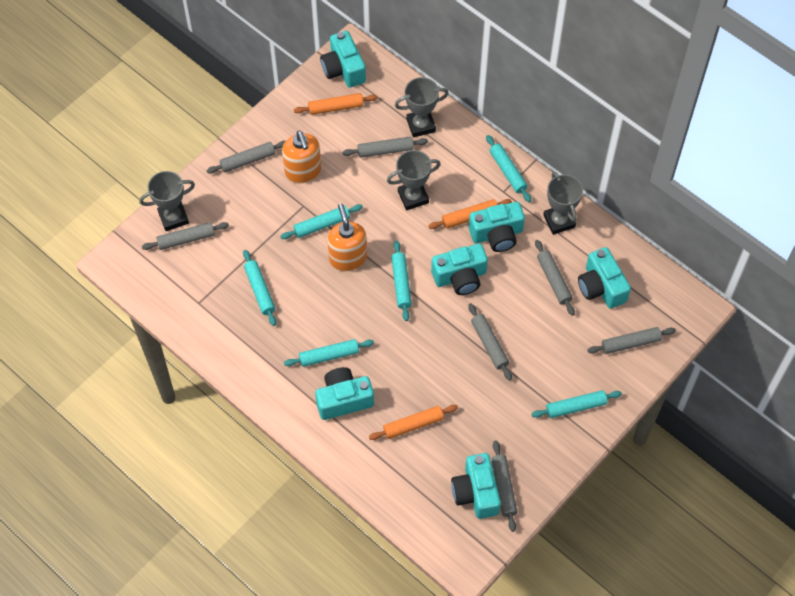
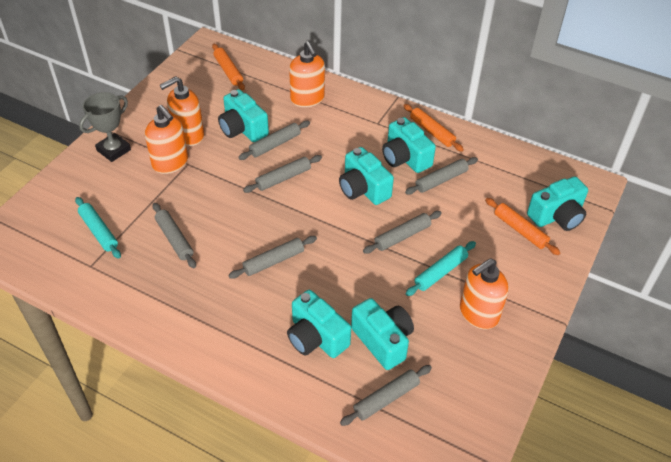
grey trophy: 4 -> 1
orange soap dispenser: 2 -> 4
turquoise rolling pin: 6 -> 2

